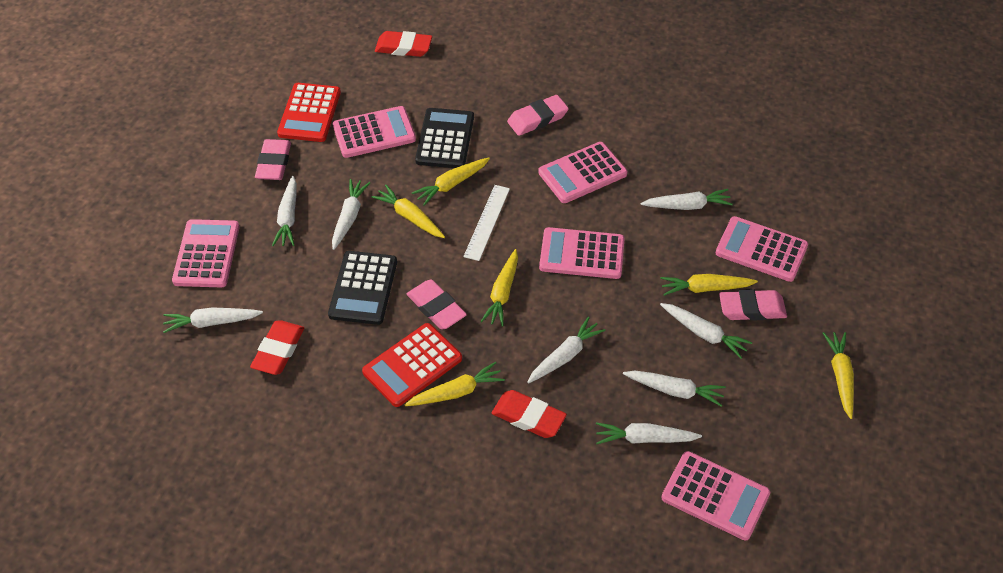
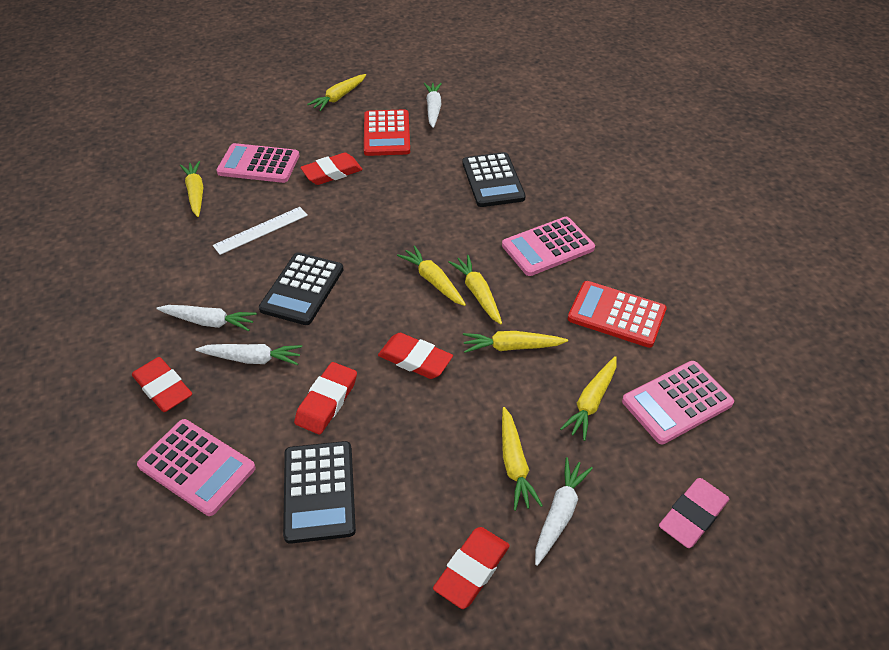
black calculator: 2 -> 3
pink calculator: 6 -> 4
pink eraser: 4 -> 1
red eraser: 3 -> 5
white carrot: 8 -> 4
yellow carrot: 6 -> 7

